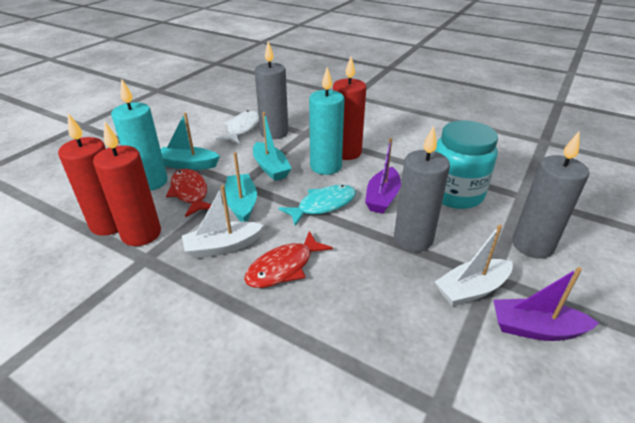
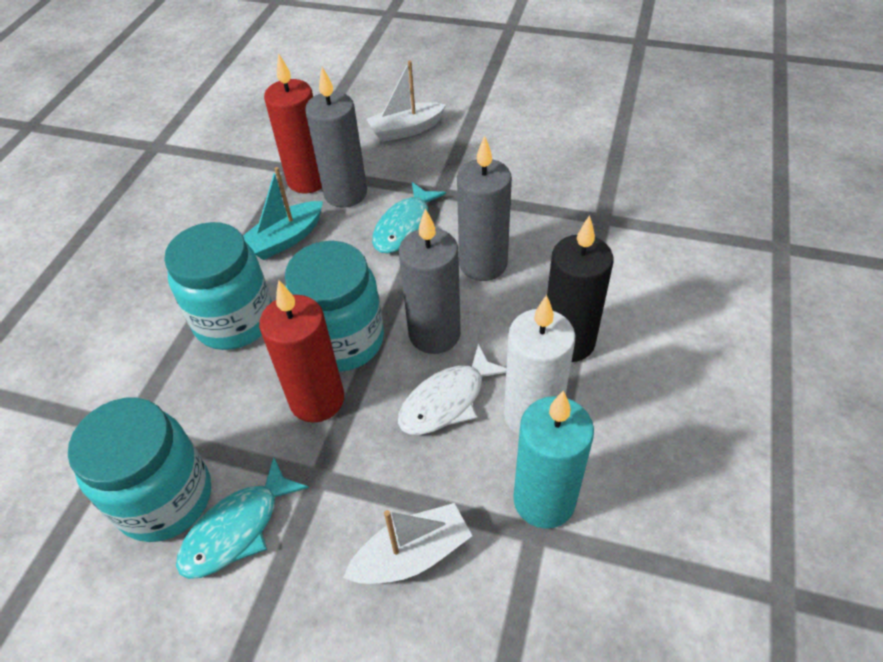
black candle: 0 -> 1
purple boat: 2 -> 0
red candle: 3 -> 2
red fish: 2 -> 0
turquoise boat: 3 -> 1
turquoise candle: 2 -> 1
turquoise fish: 1 -> 2
turquoise jar: 1 -> 3
white candle: 0 -> 1

